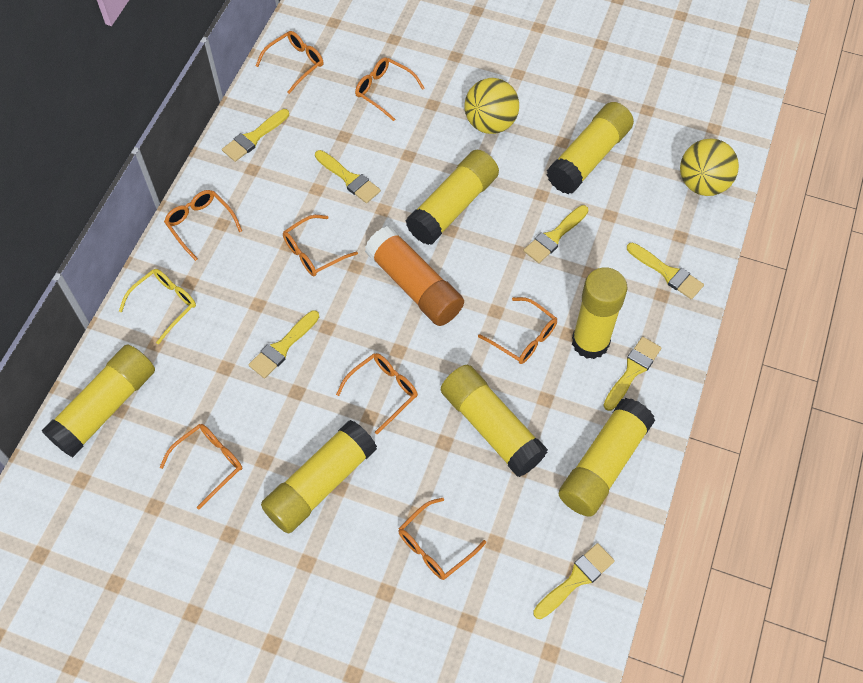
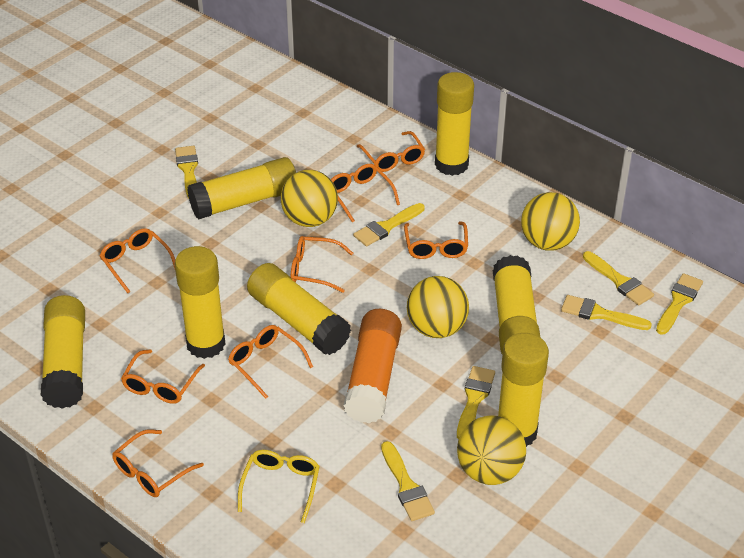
yellow ball: 2 -> 4

